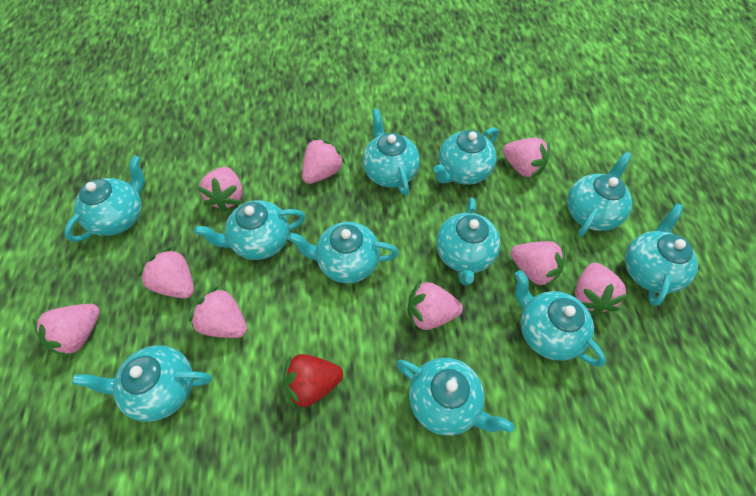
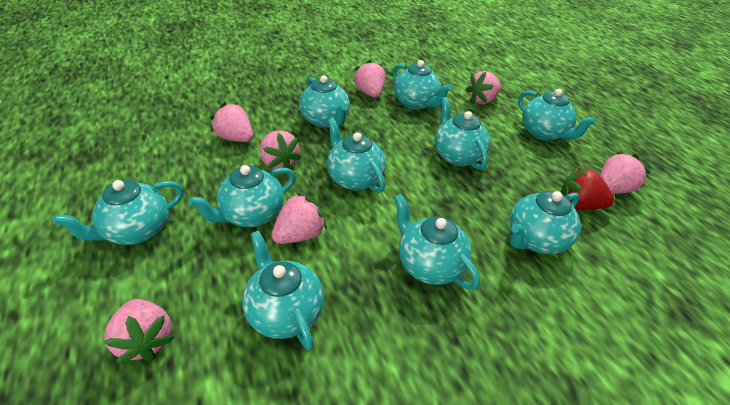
pink strawberry: 9 -> 7
turquoise teapot: 11 -> 10

